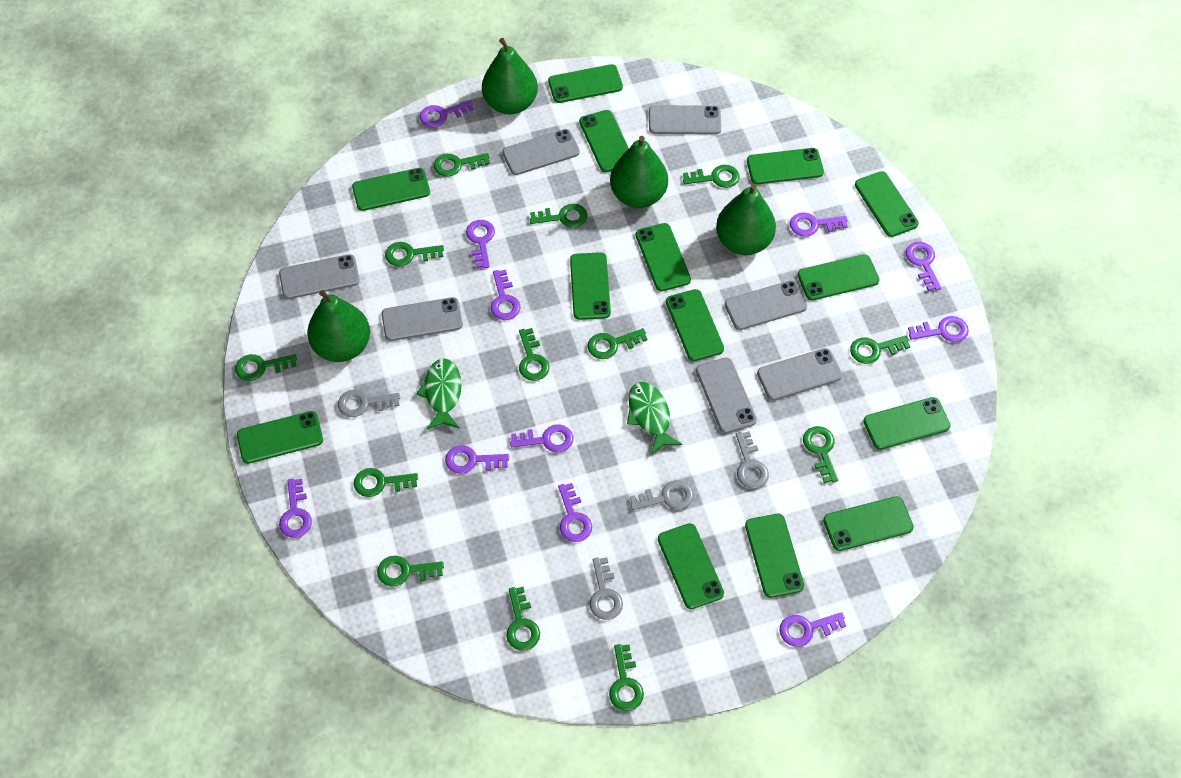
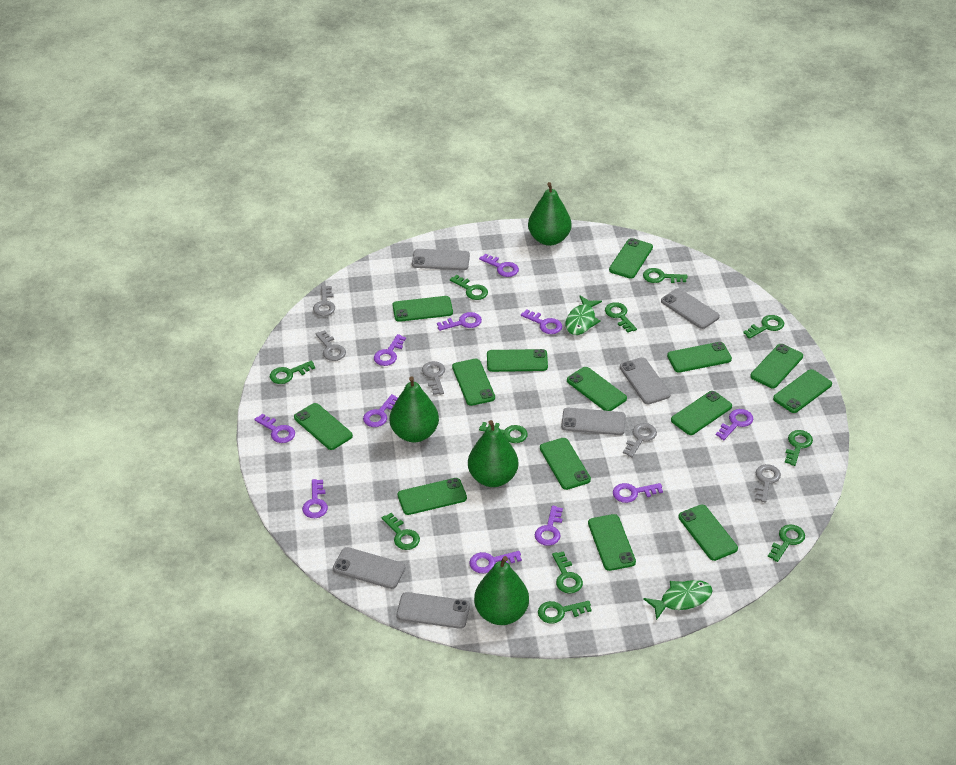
green key: 13 -> 11
grey key: 4 -> 5
grey phone: 7 -> 6

